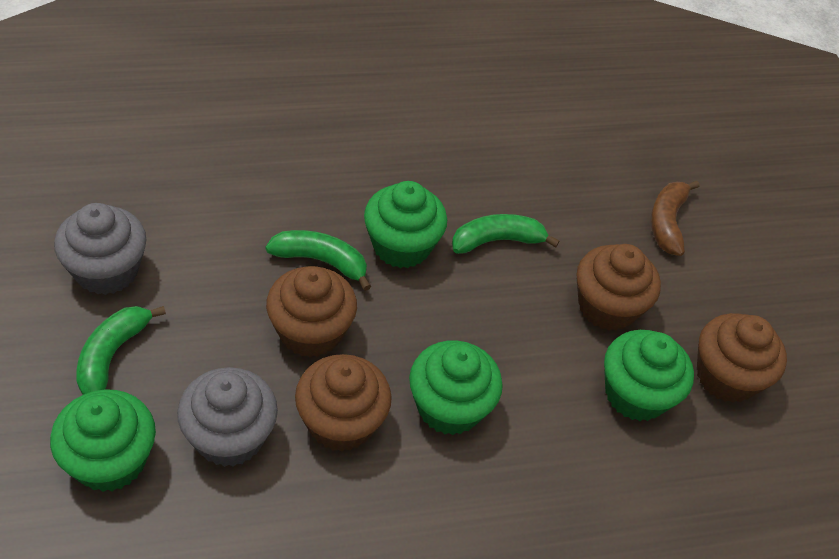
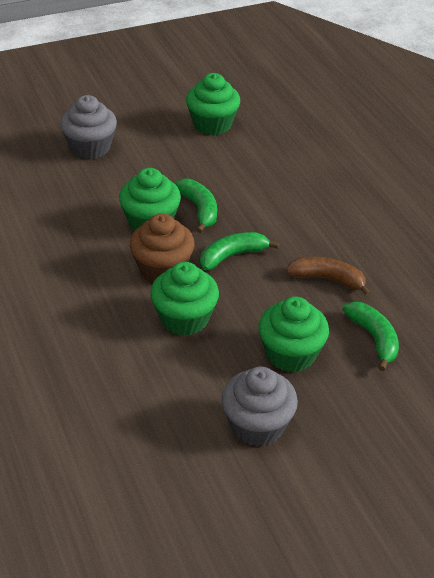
brown cupcake: 4 -> 1

